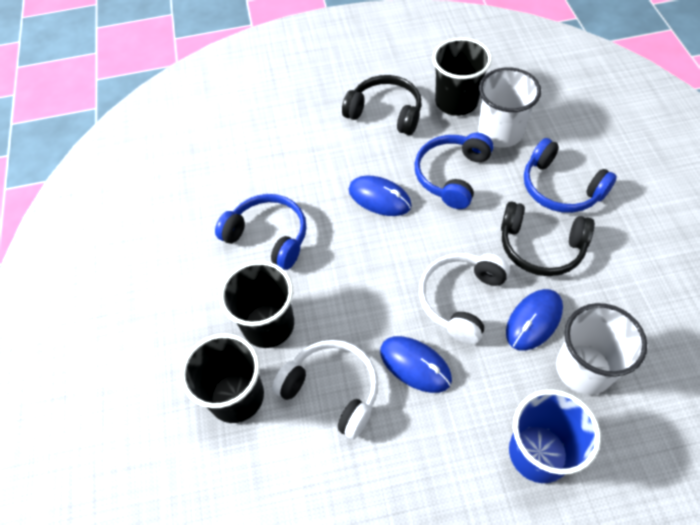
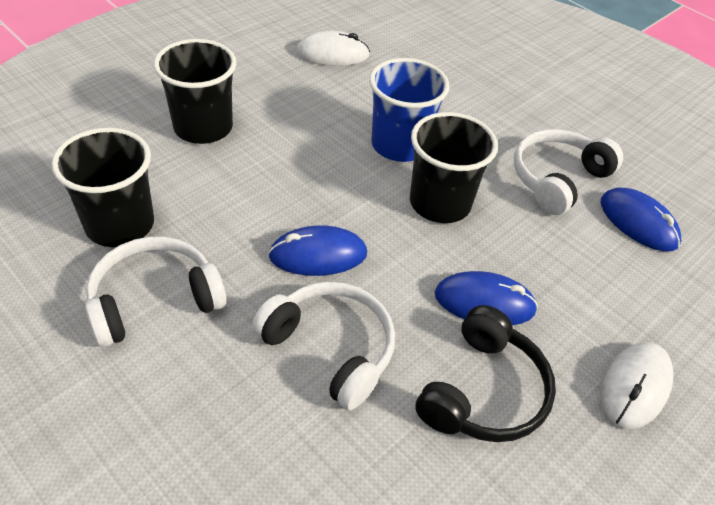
black headphones: 2 -> 1
blue headphones: 3 -> 0
white cup: 2 -> 0
white headphones: 2 -> 3
white mouse: 0 -> 2

